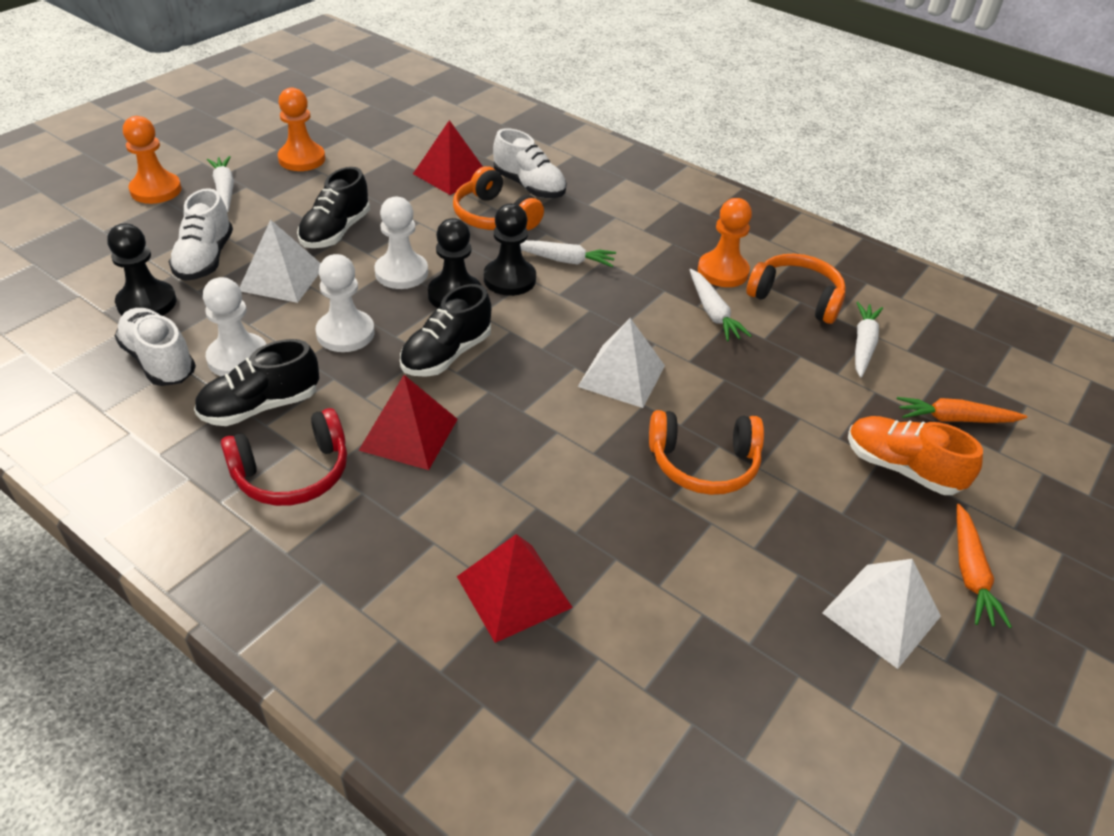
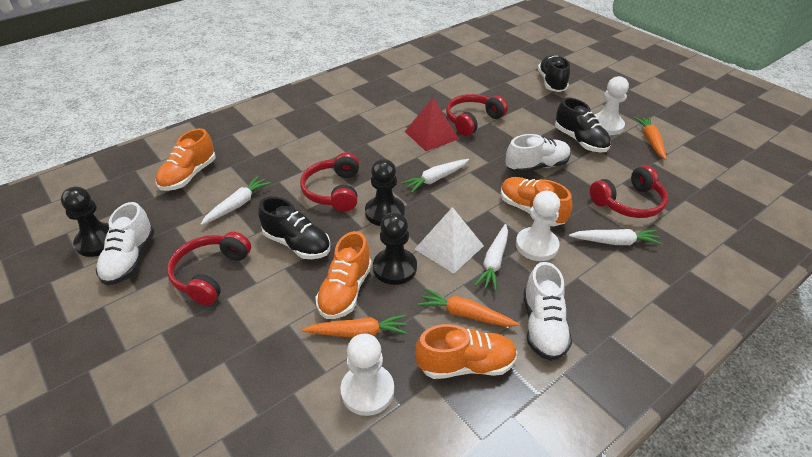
orange carrot: 2 -> 3
orange headphones: 3 -> 0
orange pawn: 3 -> 0
orange shoe: 1 -> 4
red headphones: 1 -> 4
red pyramid: 3 -> 1
white pyramid: 3 -> 1

